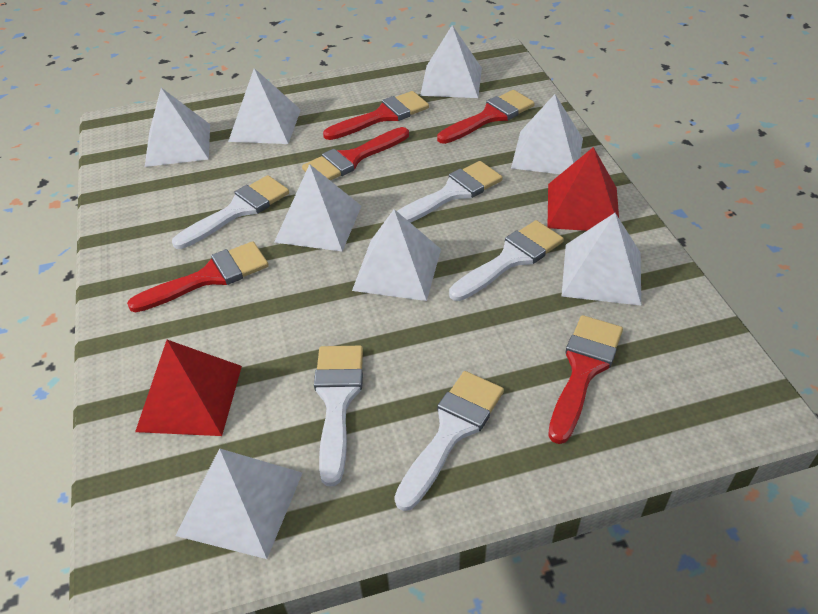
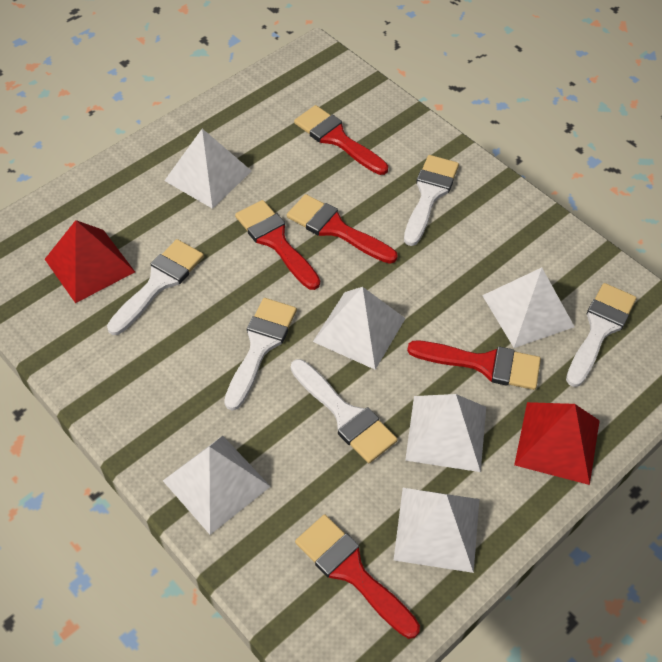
white pyramid: 8 -> 6

